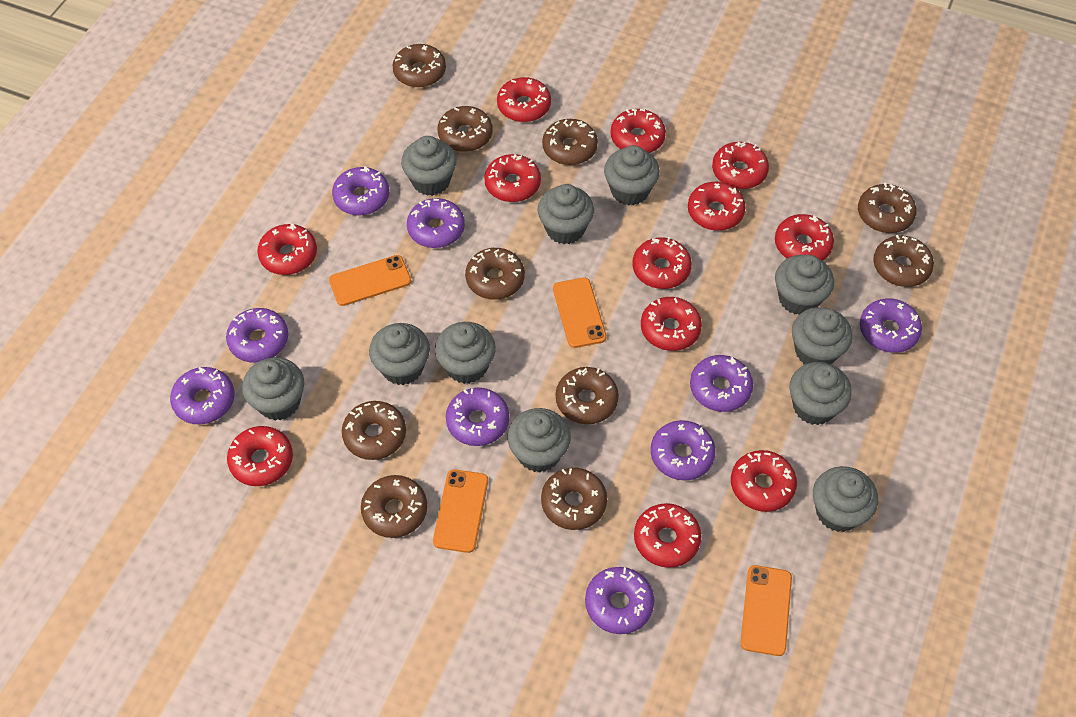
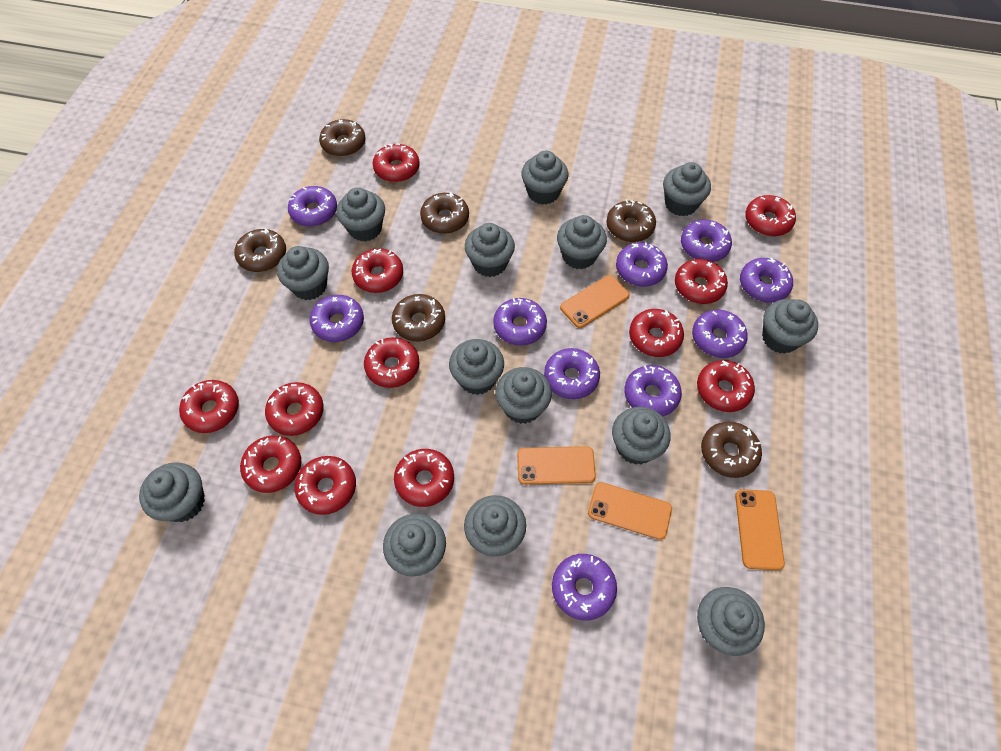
brown donut: 10 -> 6
grey cupcake: 11 -> 14
purple donut: 9 -> 10

